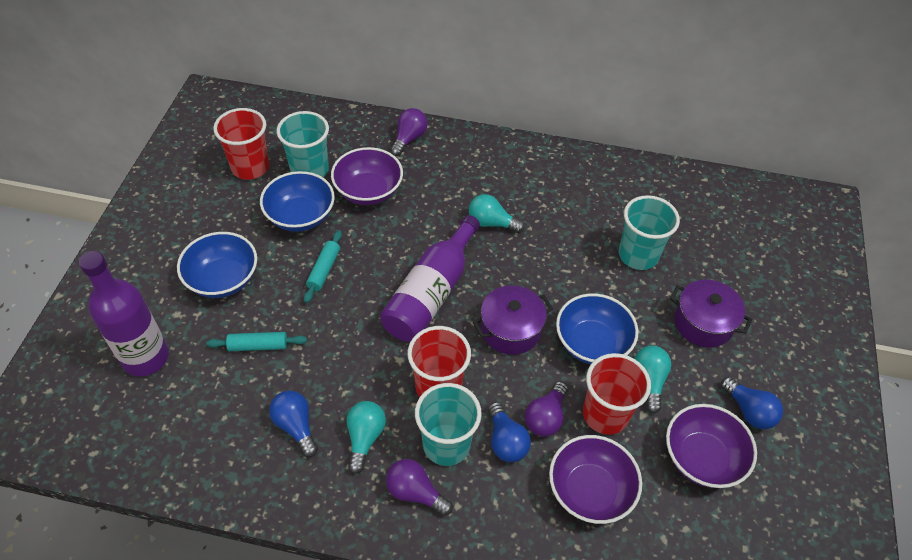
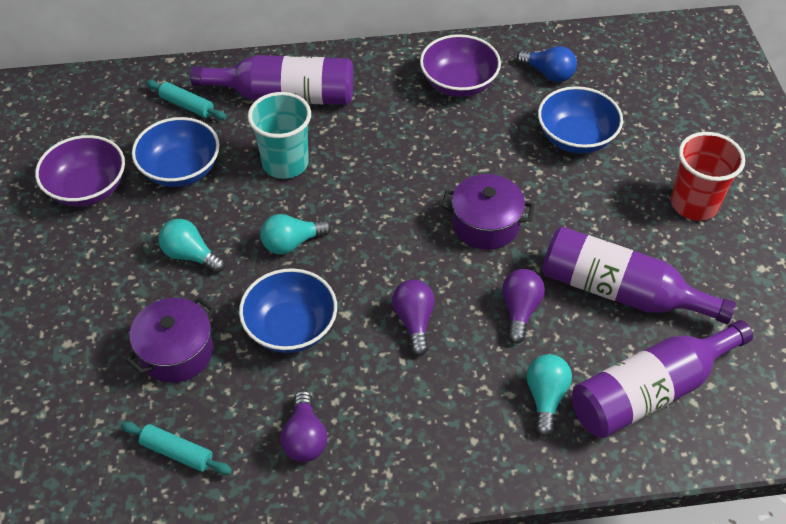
blue light bulb: 3 -> 1
purple bottle: 2 -> 3
purple bowl: 3 -> 2
red cup: 3 -> 1
turquoise cup: 3 -> 1

